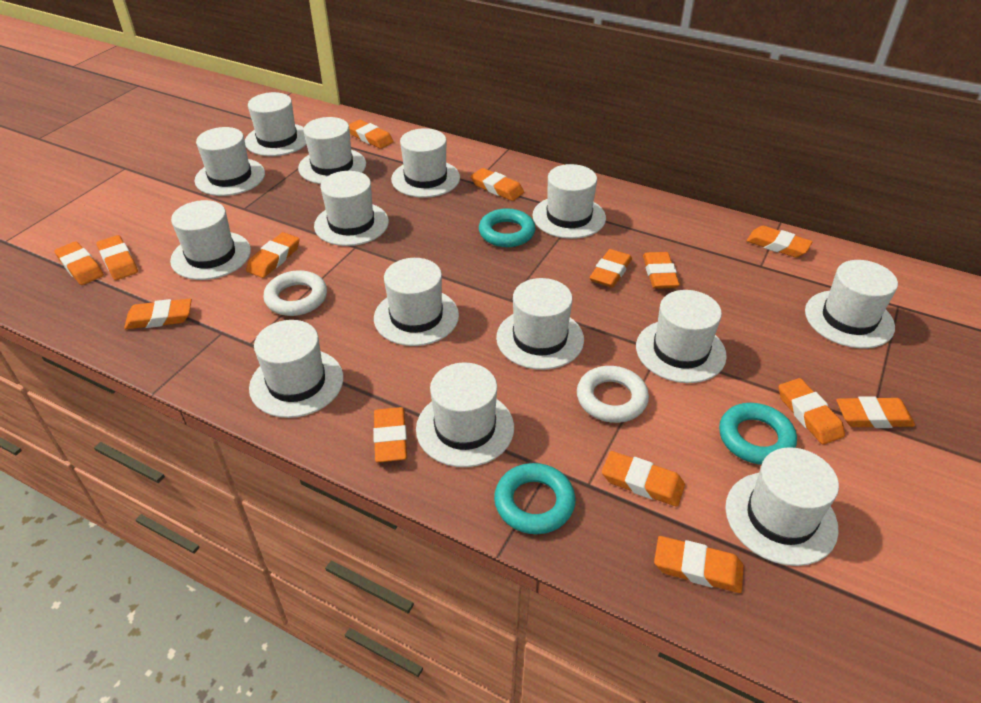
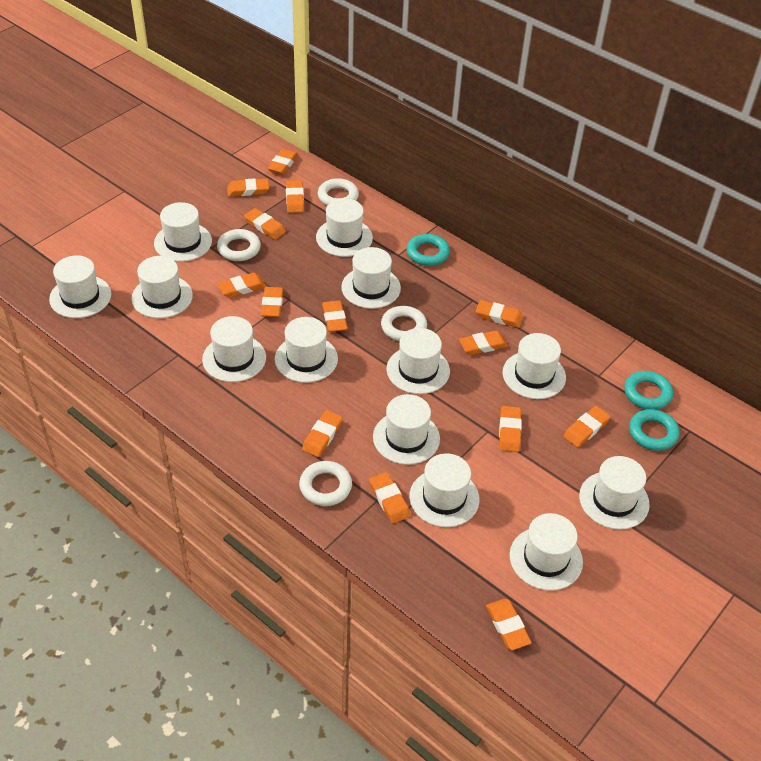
white hat: 14 -> 13
white ring: 2 -> 4

